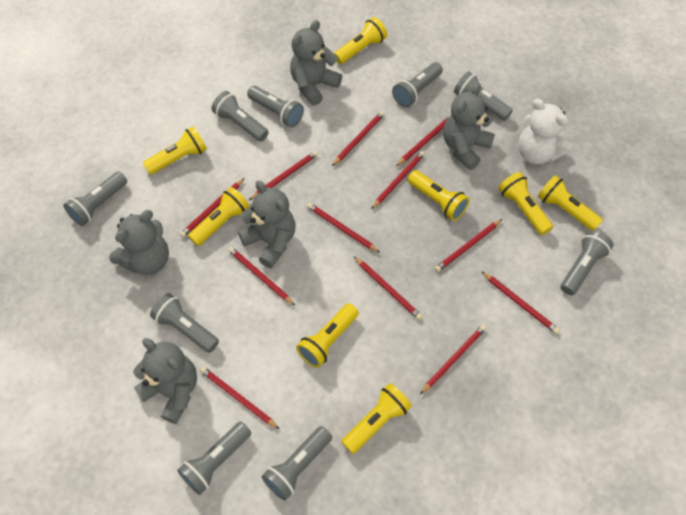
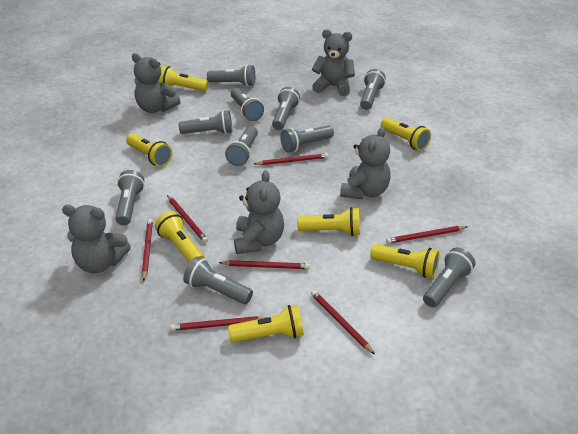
grey flashlight: 9 -> 10
red pencil: 12 -> 7
white teddy bear: 1 -> 0
yellow flashlight: 8 -> 7

